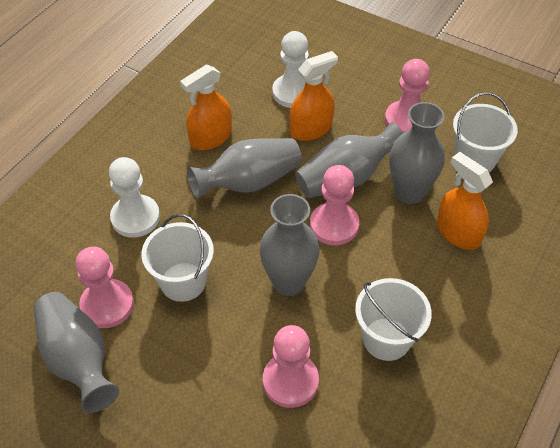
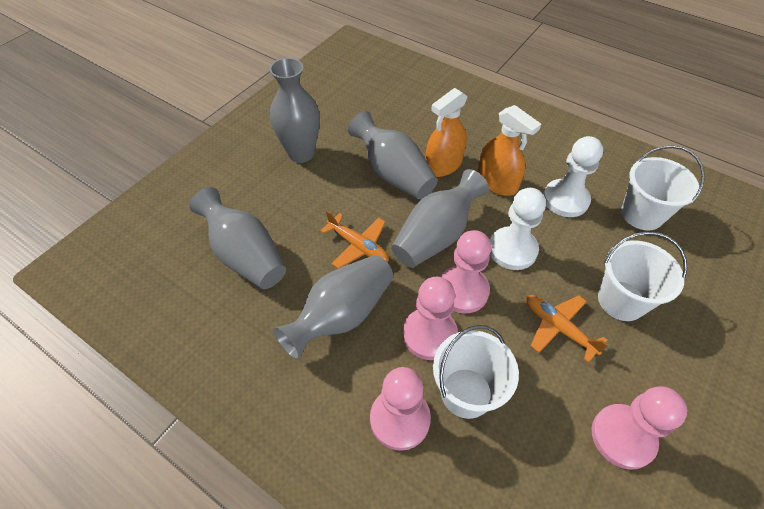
orange plane: 0 -> 2
orange spray bottle: 3 -> 2

